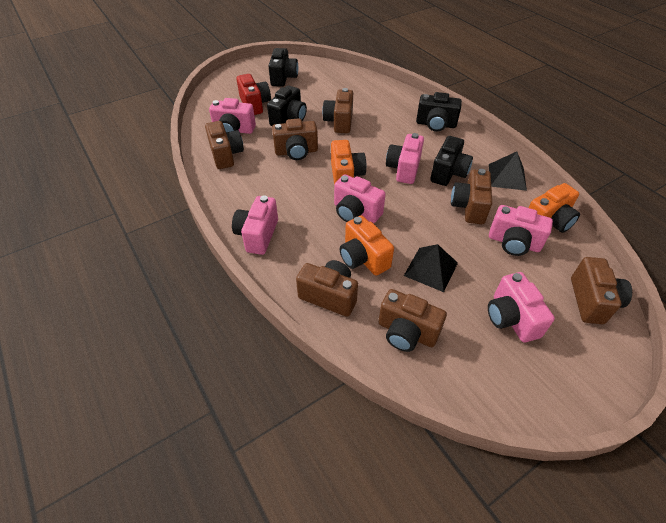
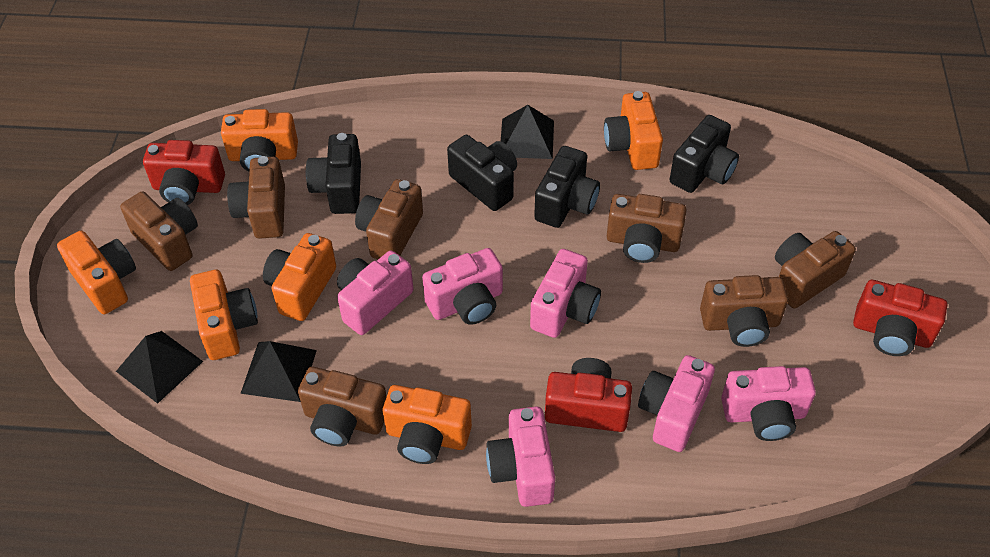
black pyramid: 2 -> 3
orange camera: 3 -> 6
red camera: 1 -> 3

